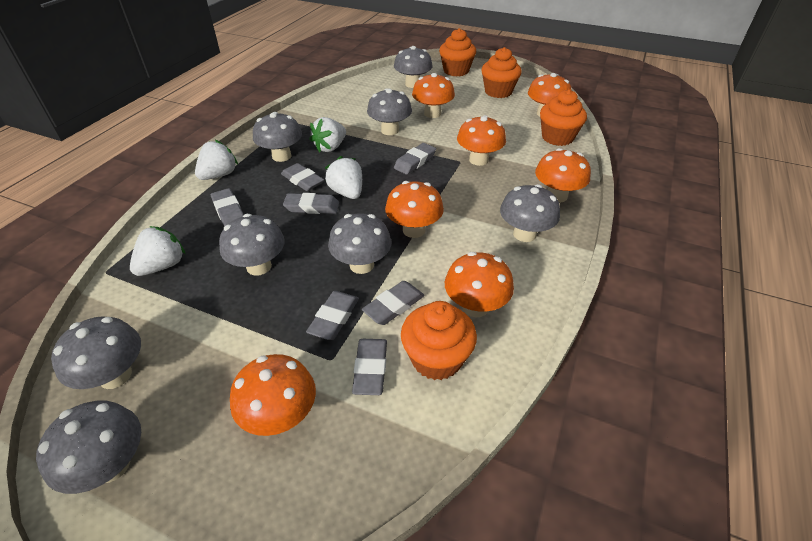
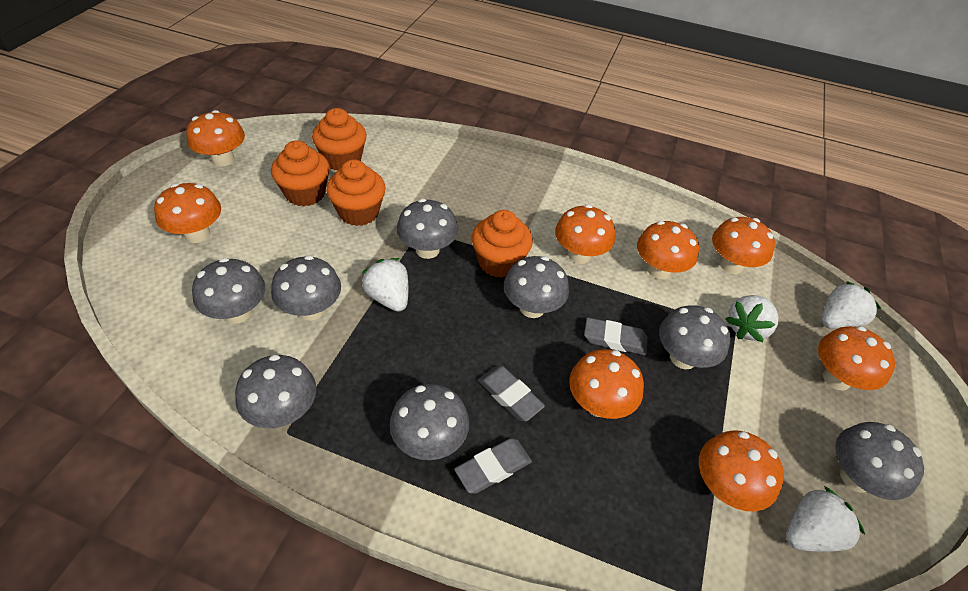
grey eraser: 7 -> 3
orange mushroom: 7 -> 8

